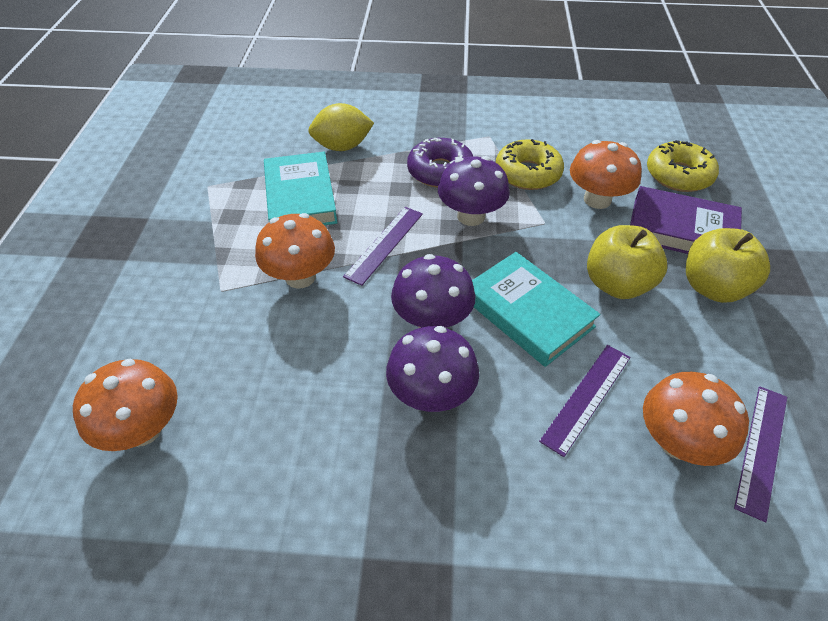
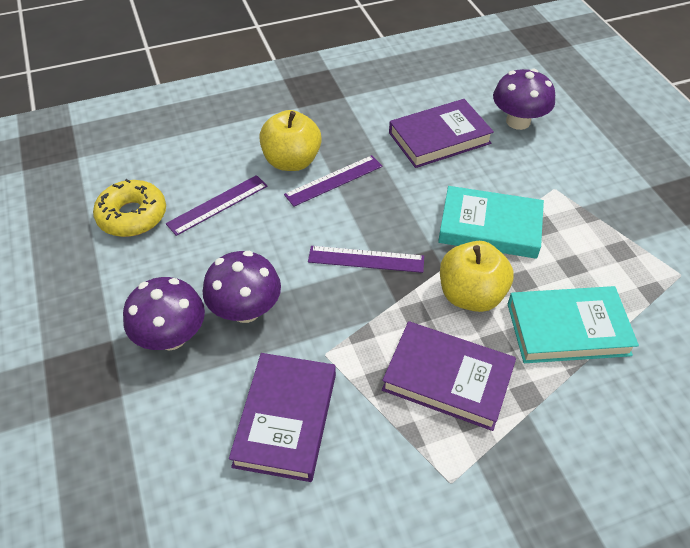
orange mushroom: 4 -> 0
purple book: 1 -> 3
purple donut: 1 -> 0
yellow donut: 2 -> 1
yellow lemon: 1 -> 0

